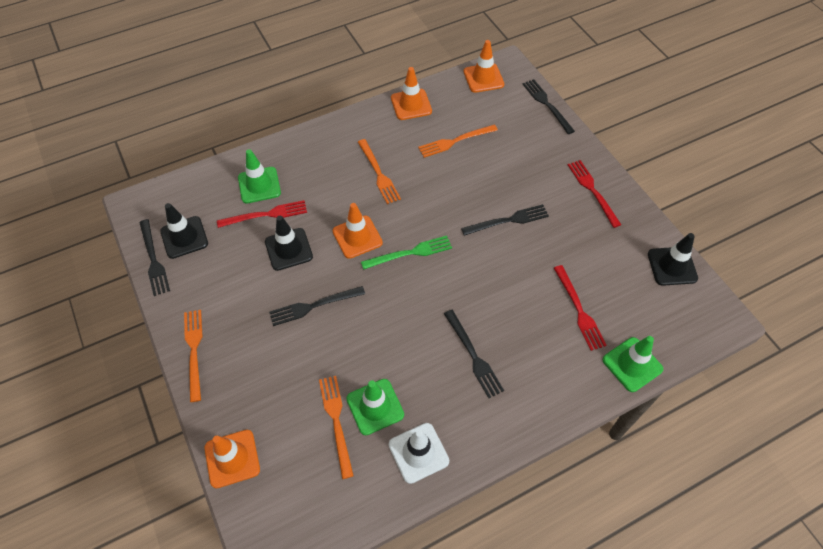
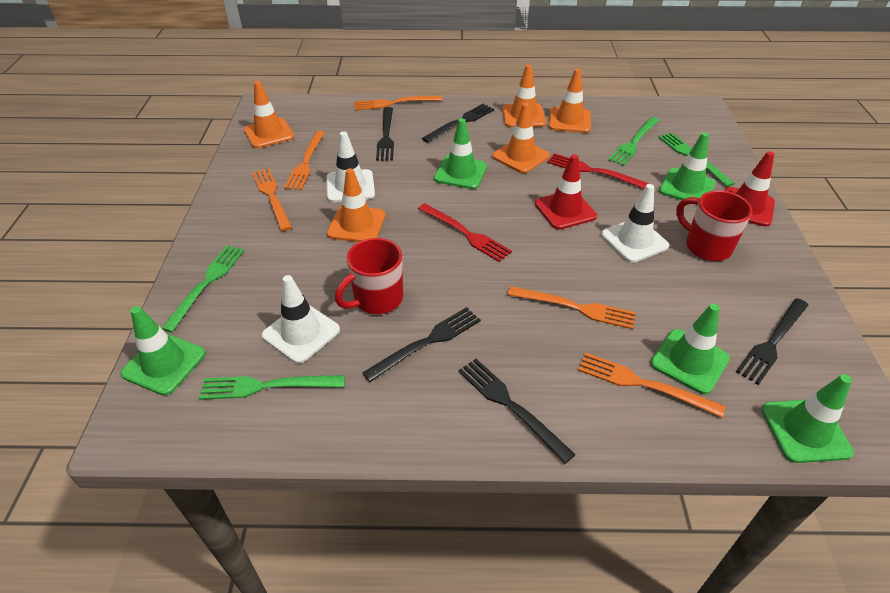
black traffic cone: 3 -> 0
green fork: 1 -> 4
green traffic cone: 3 -> 5
orange fork: 4 -> 5
orange traffic cone: 4 -> 5
red fork: 3 -> 2
red mug: 0 -> 2
red traffic cone: 0 -> 2
white traffic cone: 1 -> 3

